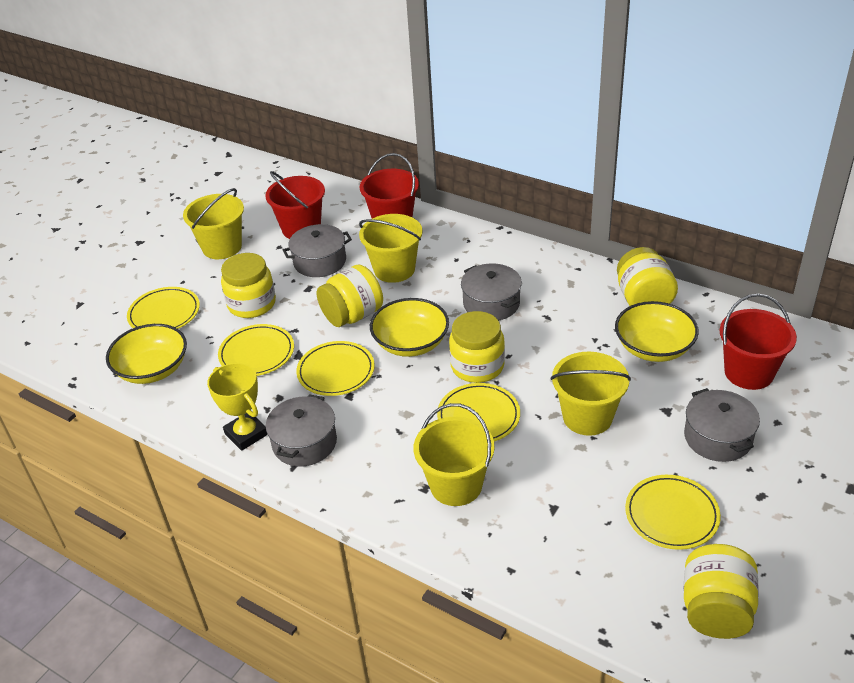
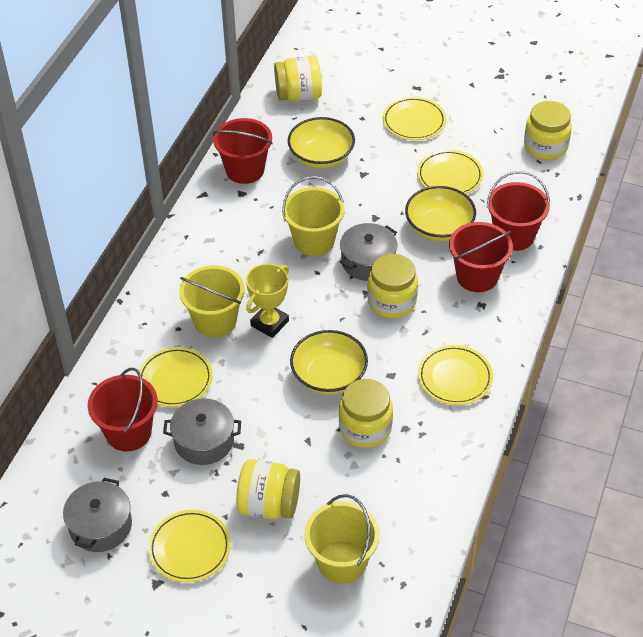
grey pot: 4 -> 3
red bucket: 3 -> 4
yellow bucket: 4 -> 3

